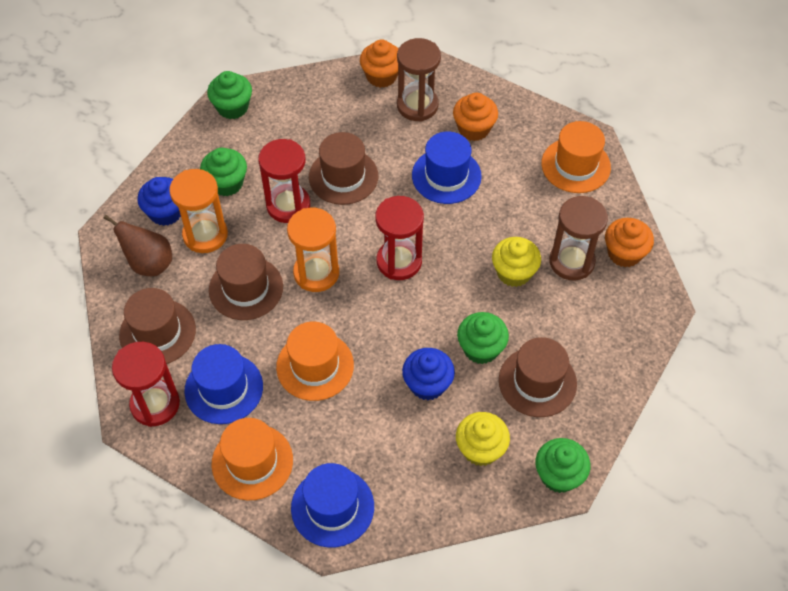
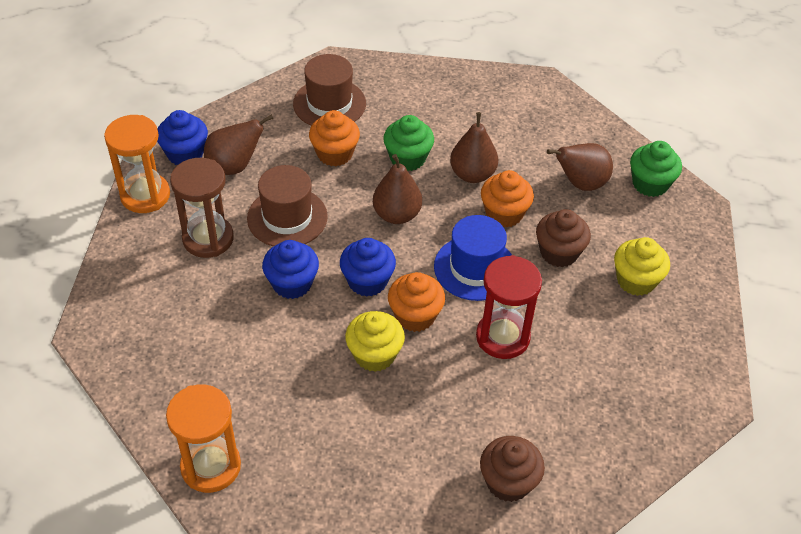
blue cupcake: 2 -> 3
blue hat: 3 -> 1
brown cupcake: 0 -> 2
brown hat: 4 -> 2
brown hourglass: 2 -> 1
brown pear: 1 -> 4
green cupcake: 4 -> 2
orange hat: 3 -> 0
red hourglass: 3 -> 1

